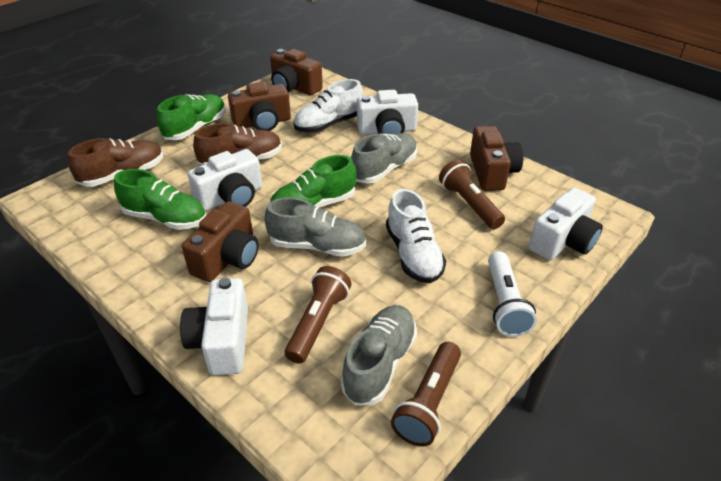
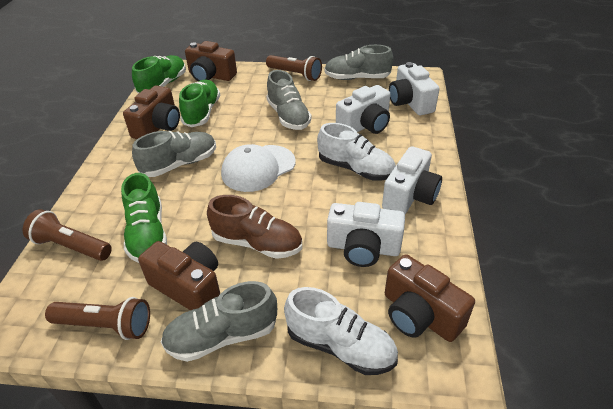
brown shoe: 2 -> 1
grey shoe: 3 -> 4
white cap: 0 -> 1
white flashlight: 1 -> 0

